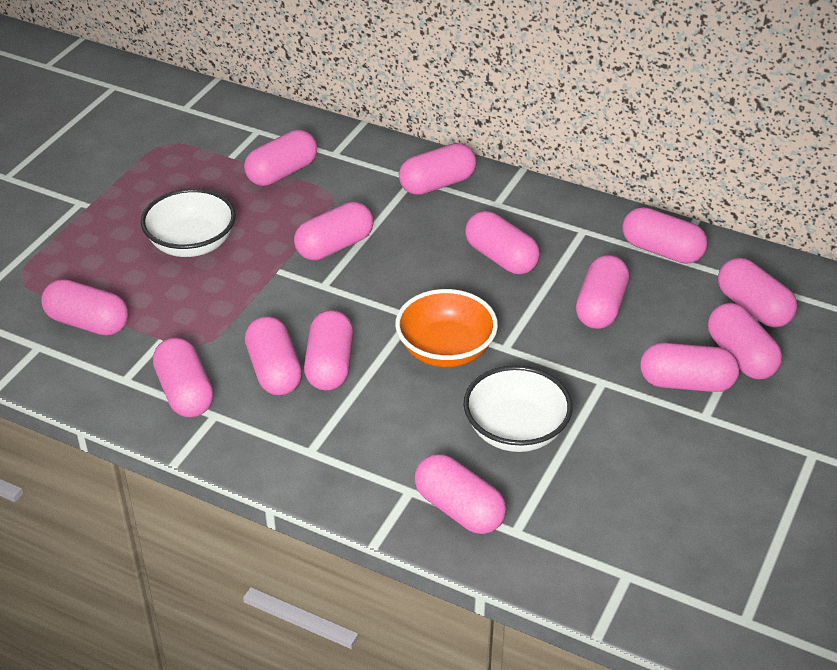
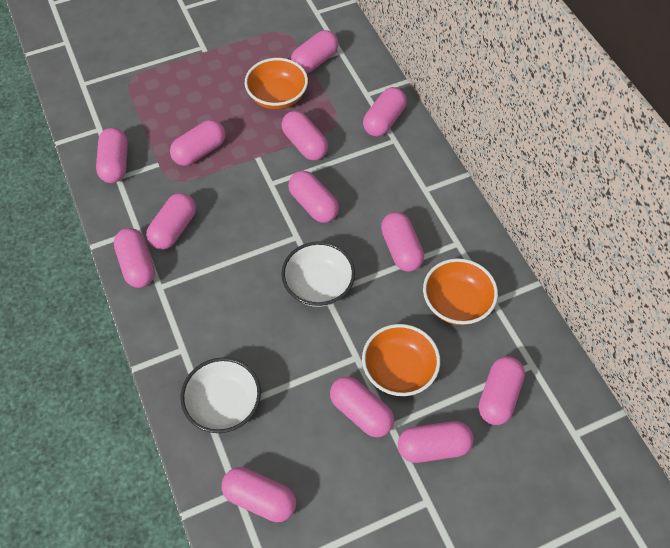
orange bowl: 1 -> 3
pink capsule: 14 -> 13

